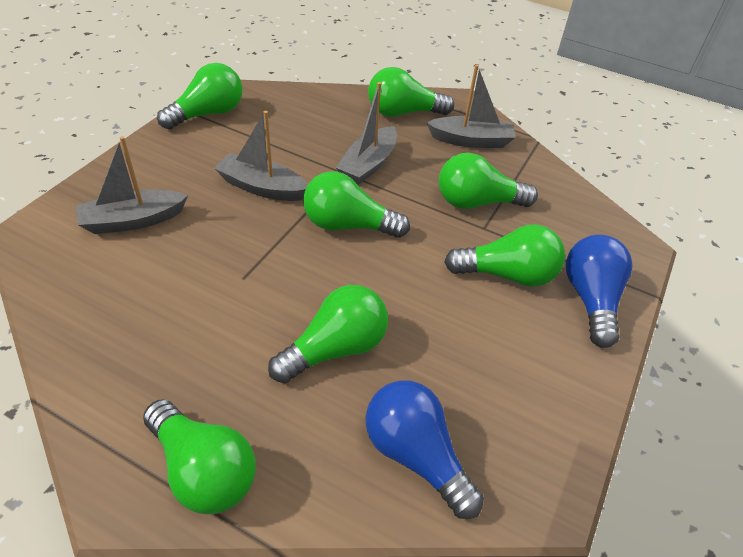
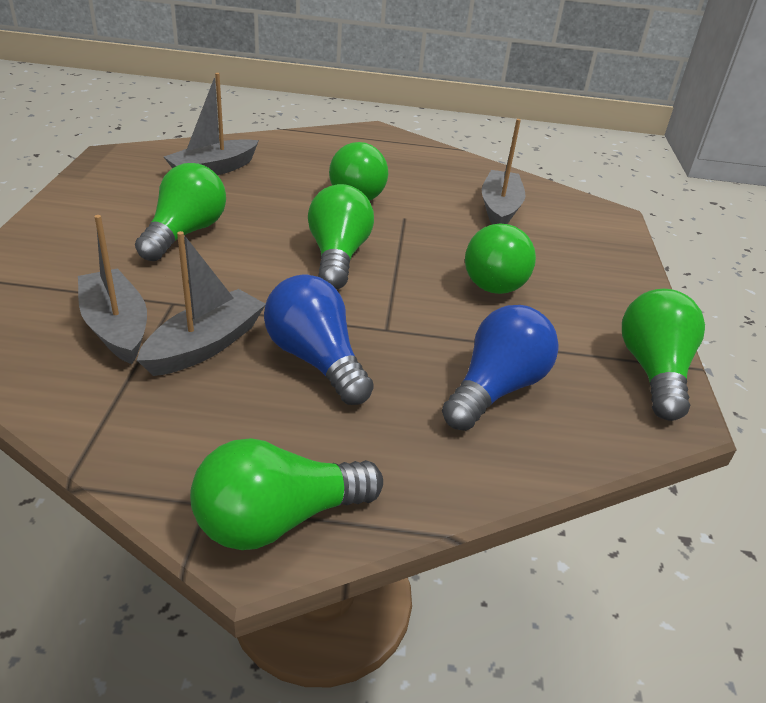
green light bulb: 7 -> 6

